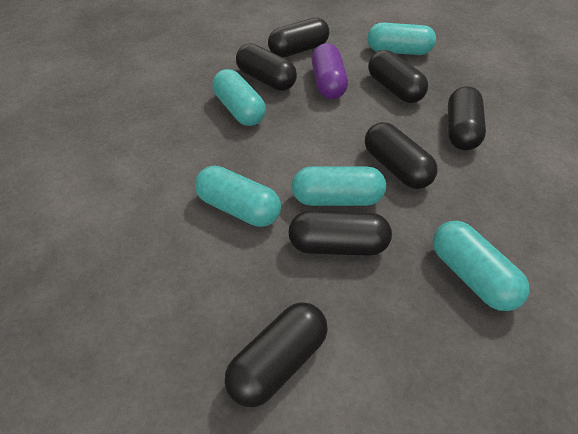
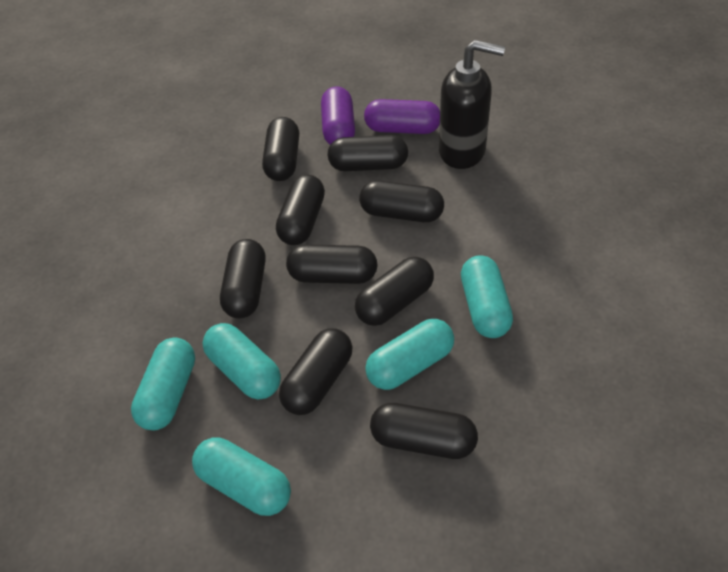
black capsule: 7 -> 9
black soap dispenser: 0 -> 1
purple capsule: 1 -> 2

